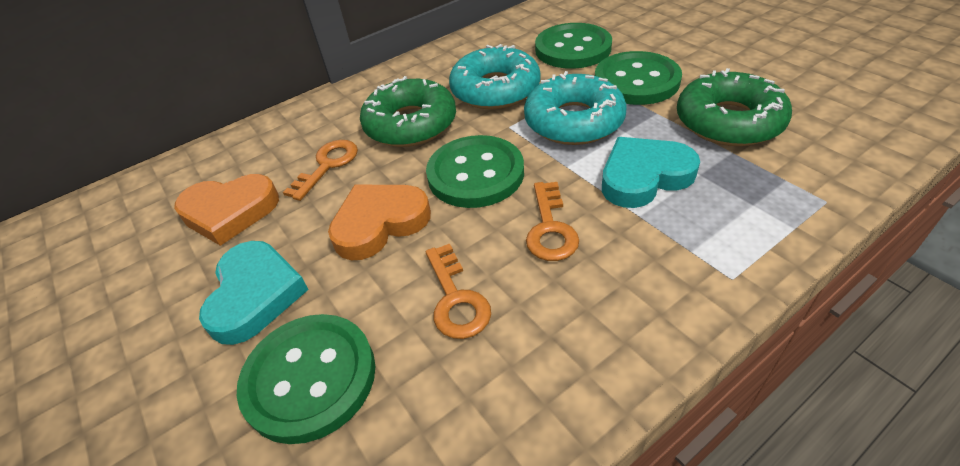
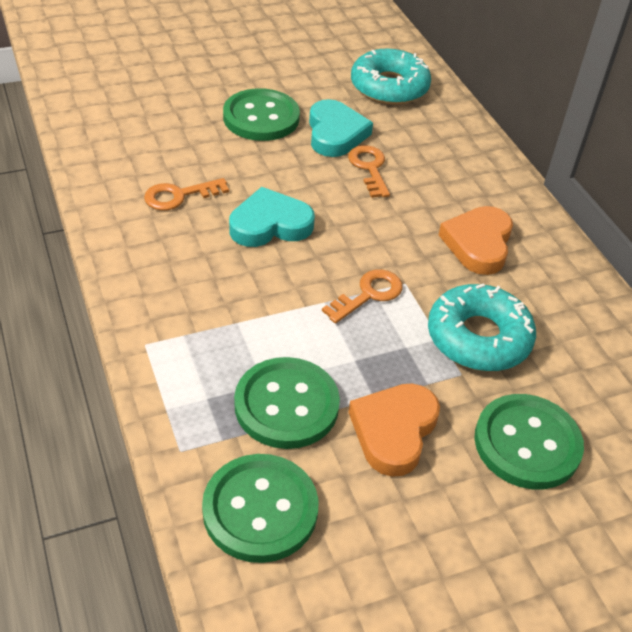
green donut: 2 -> 0

